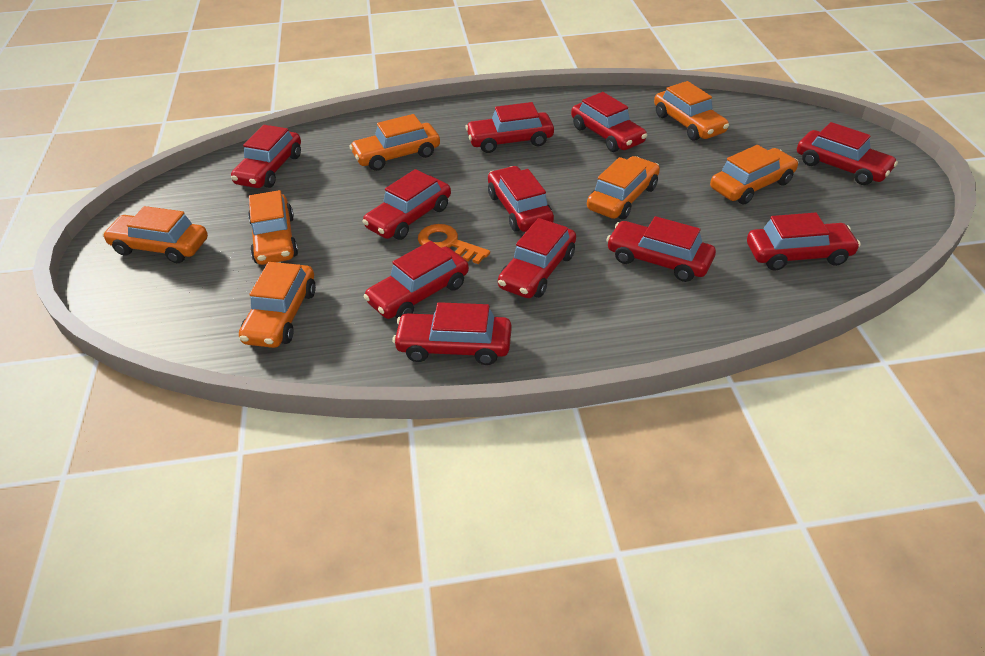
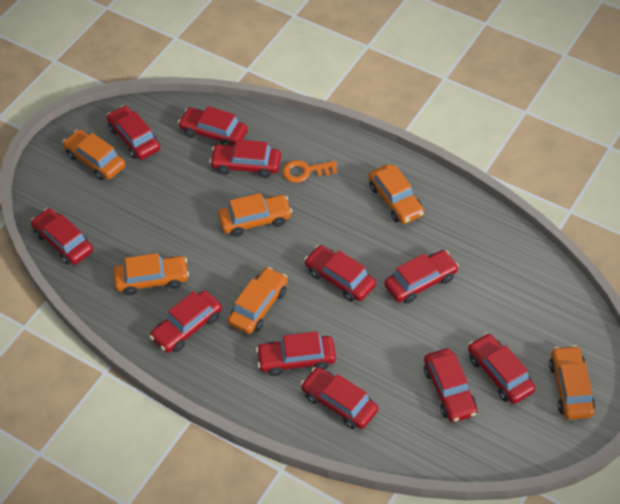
orange car: 7 -> 6

